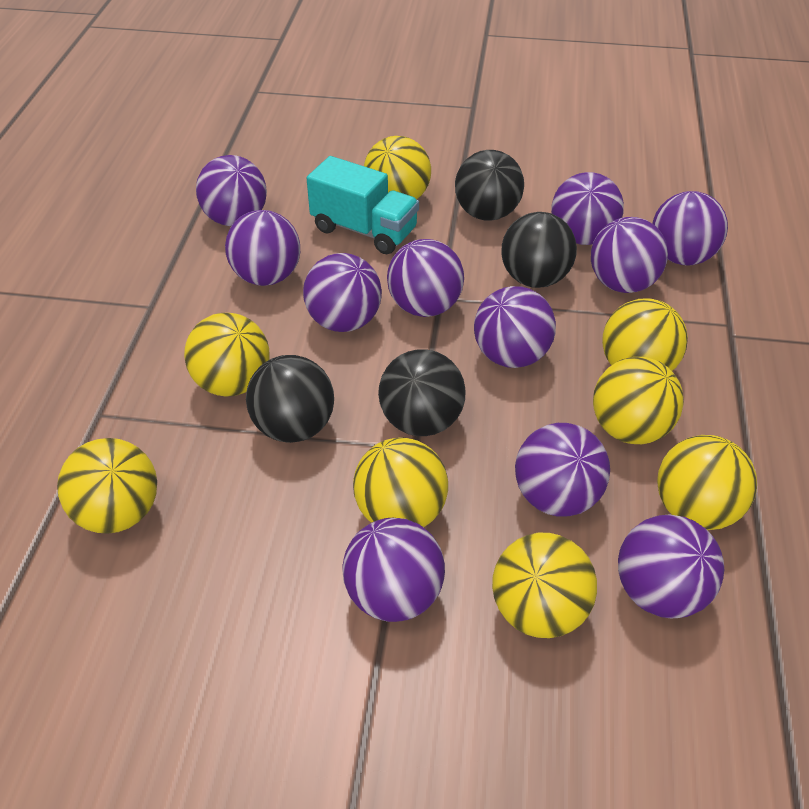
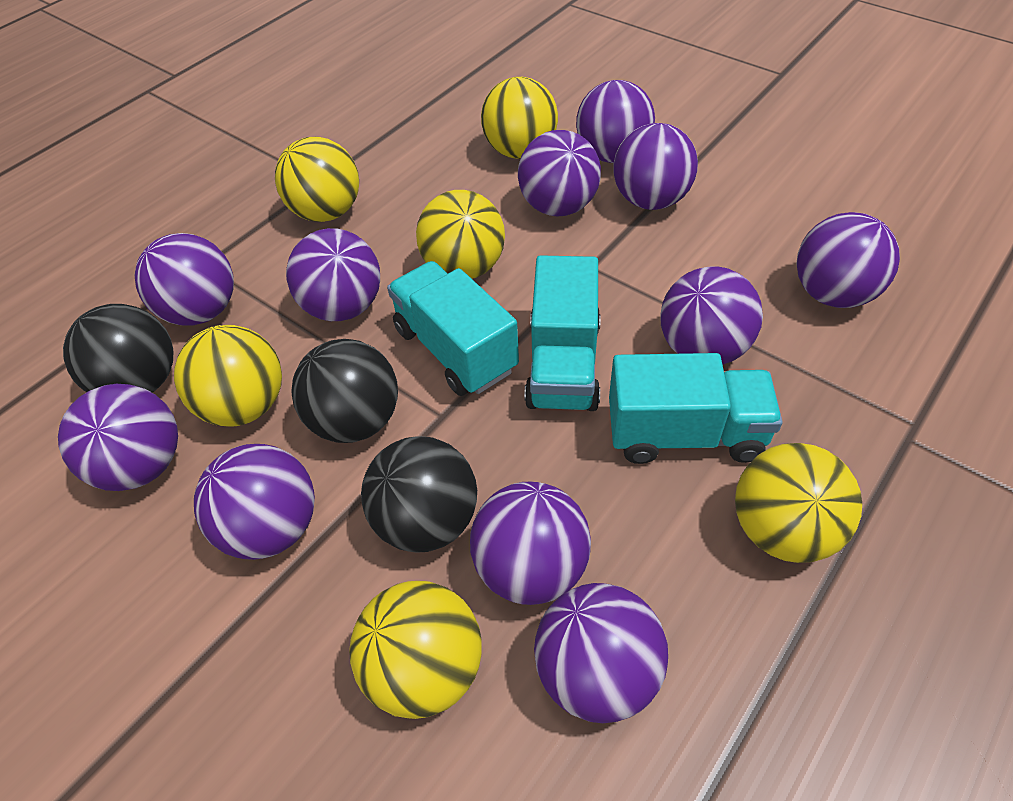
black ball: 4 -> 3
turquoise truck: 1 -> 3
yellow ball: 8 -> 6

